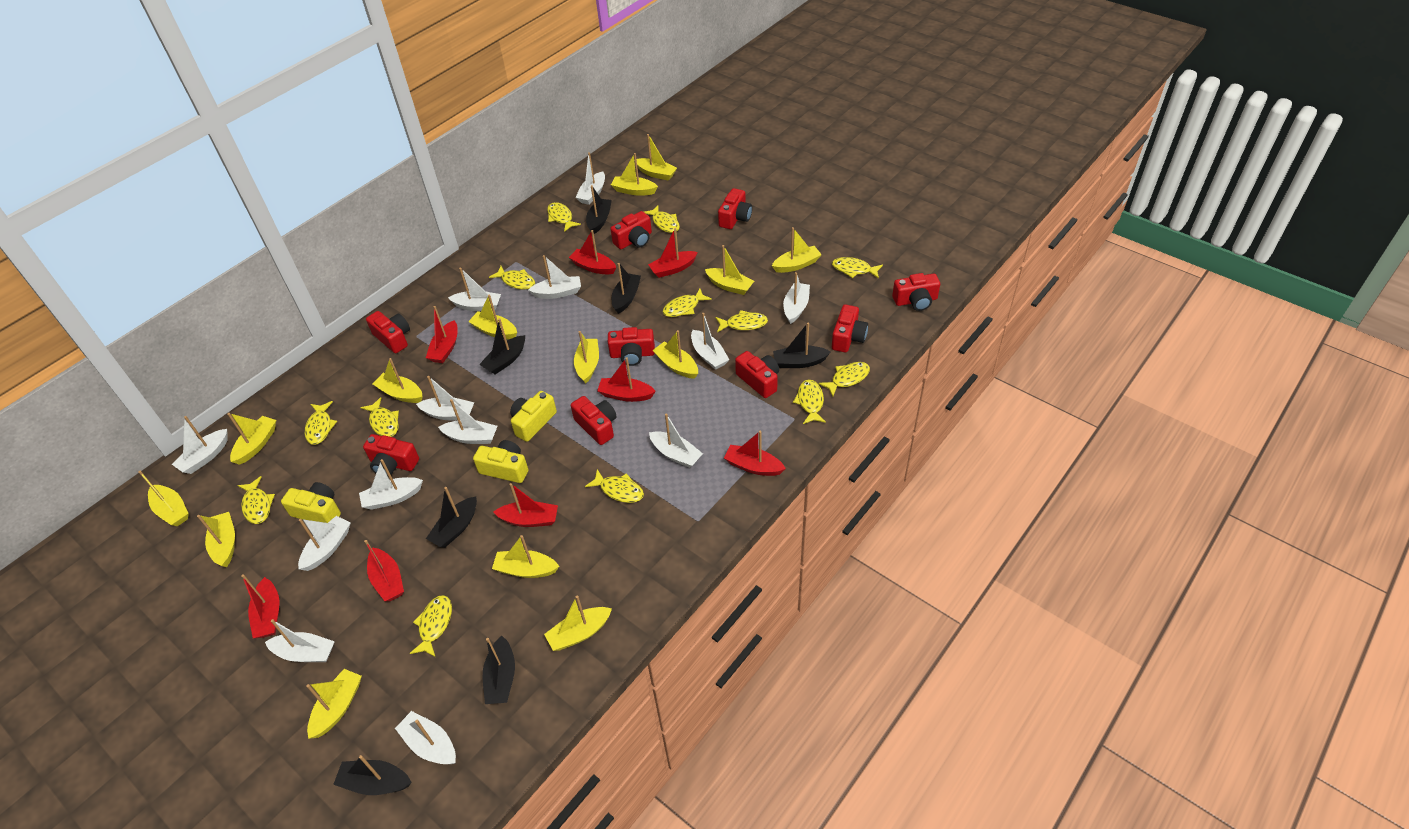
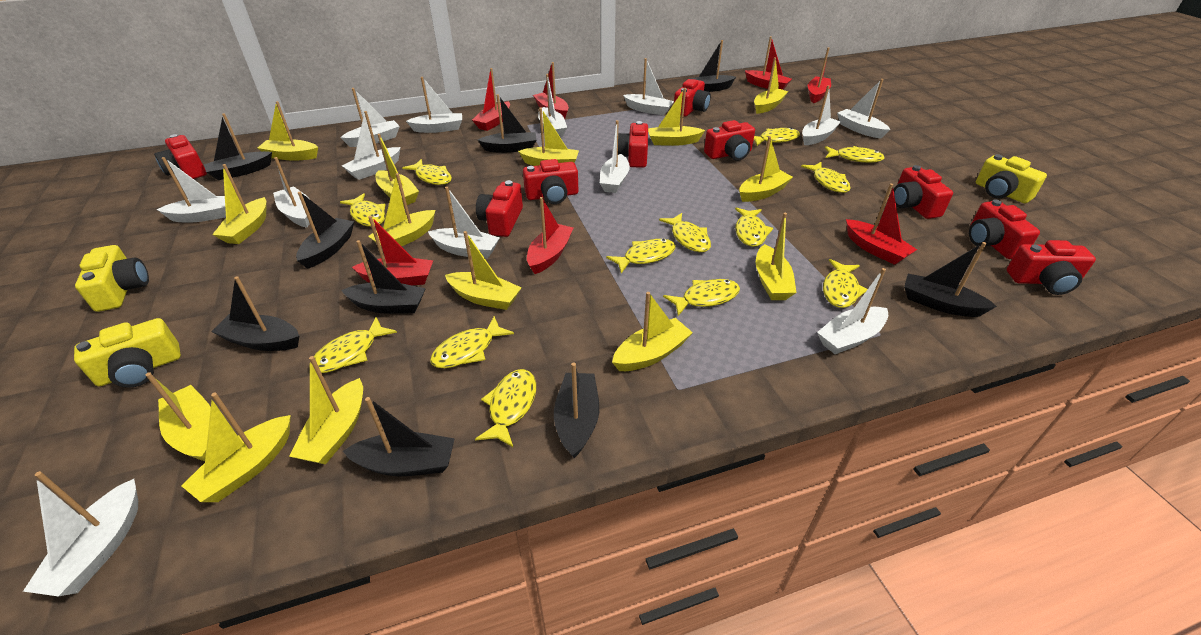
black boat: 7 -> 9
red boat: 8 -> 7

